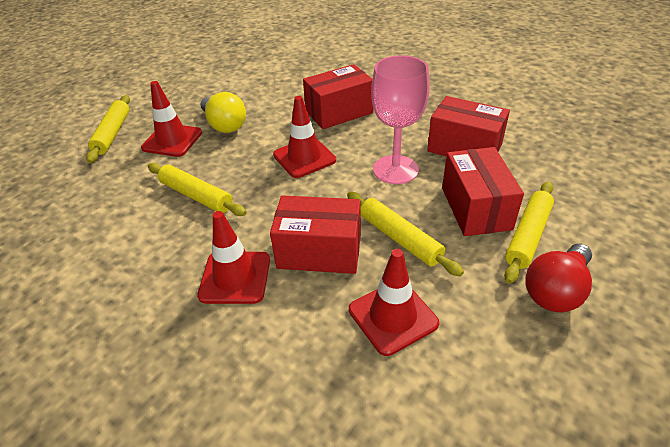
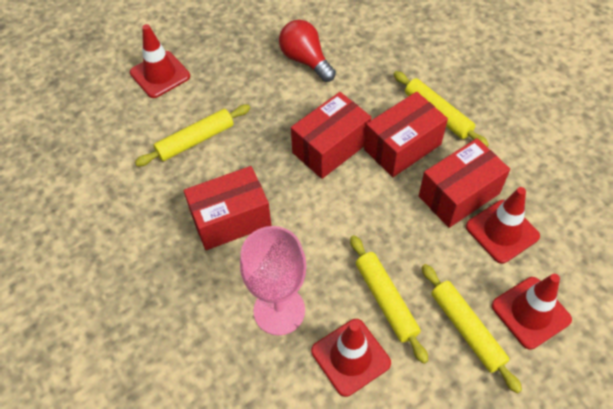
yellow light bulb: 1 -> 0

